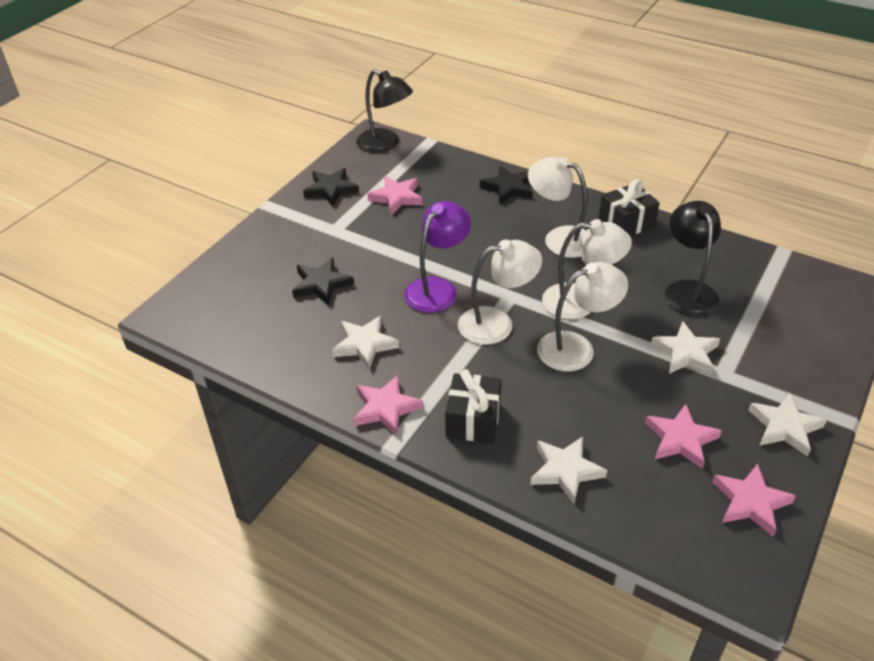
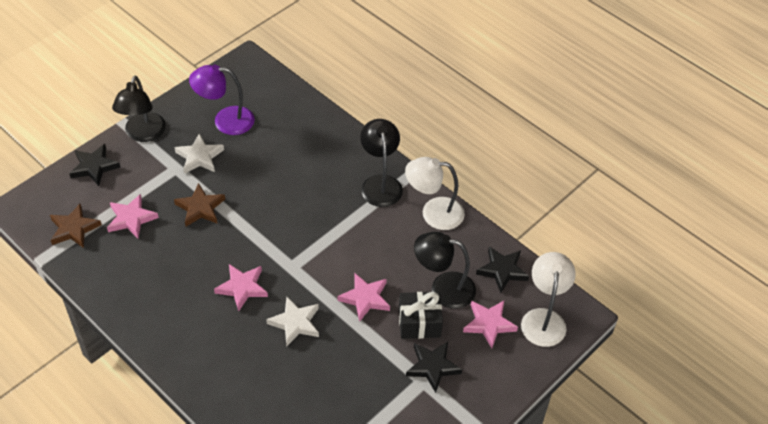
black gift: 2 -> 1
black lamp: 2 -> 3
brown star: 0 -> 2
white lamp: 4 -> 2
white star: 4 -> 2

